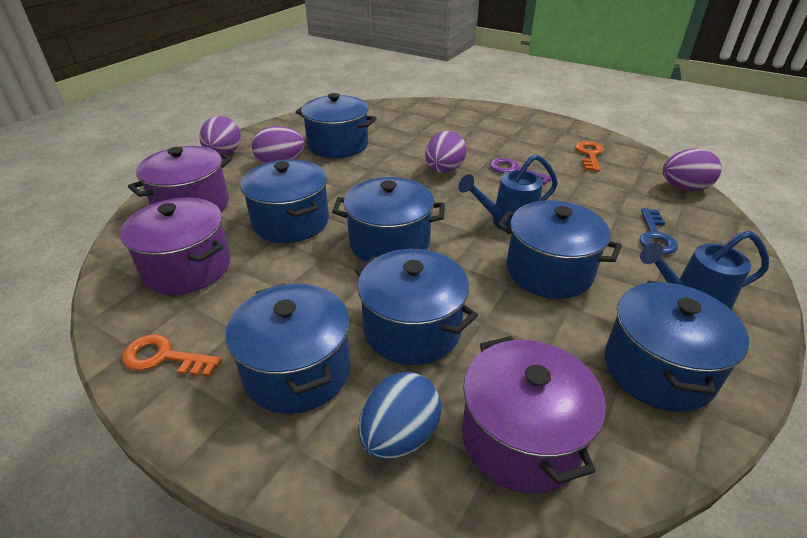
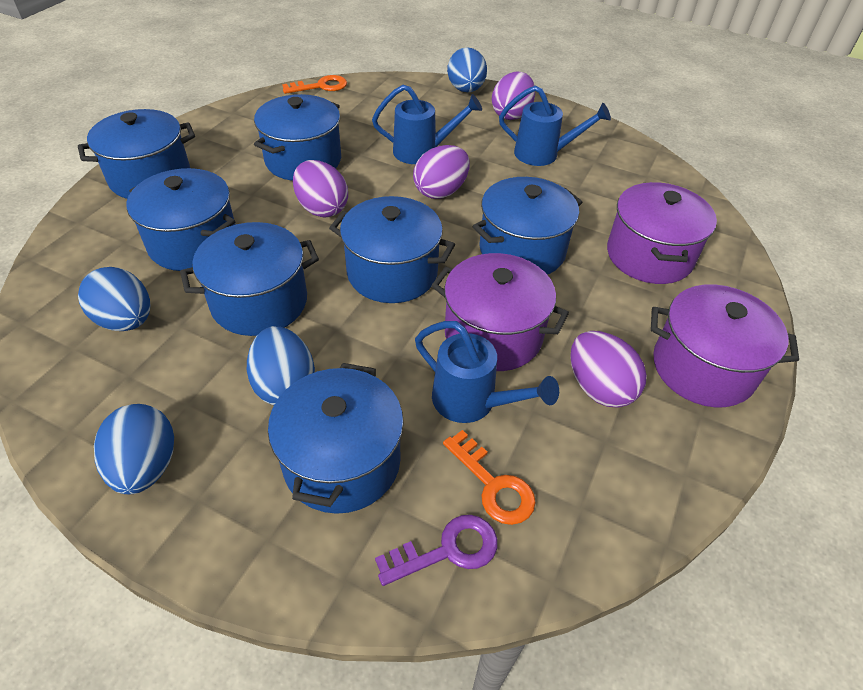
blue egg: 1 -> 4
blue key: 1 -> 0
blue watering can: 2 -> 3

